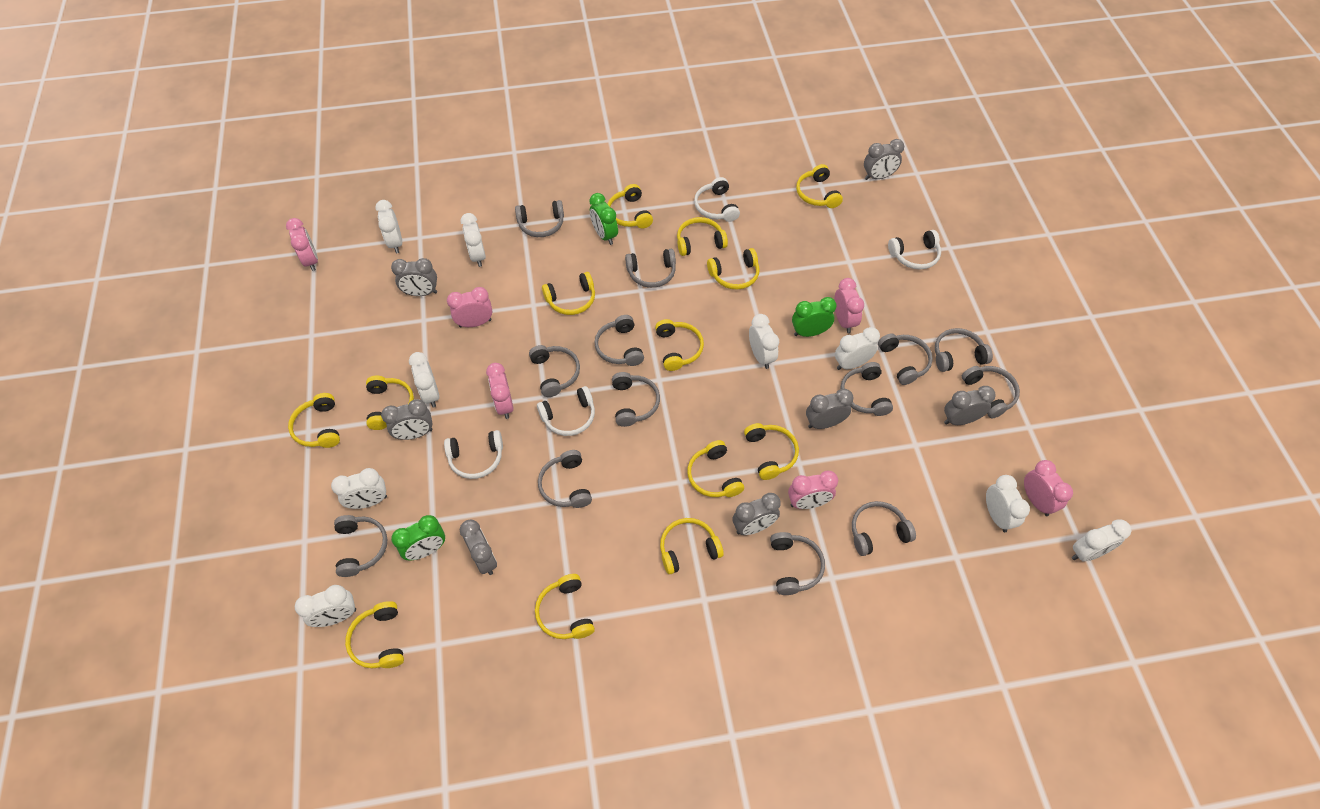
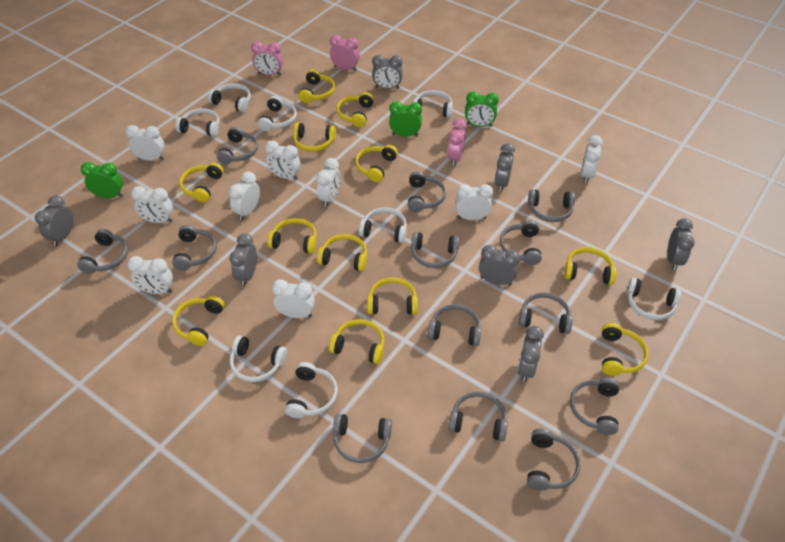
pink clock: 6 -> 3
white headphones: 4 -> 8
yellow headphones: 13 -> 12

